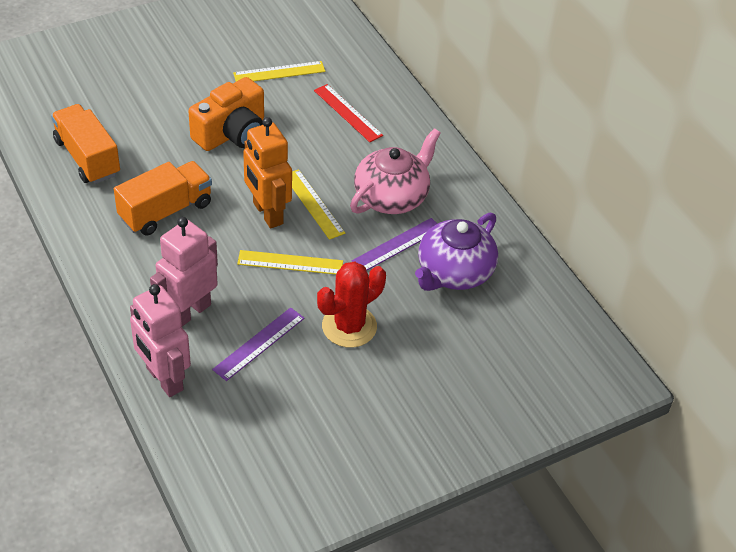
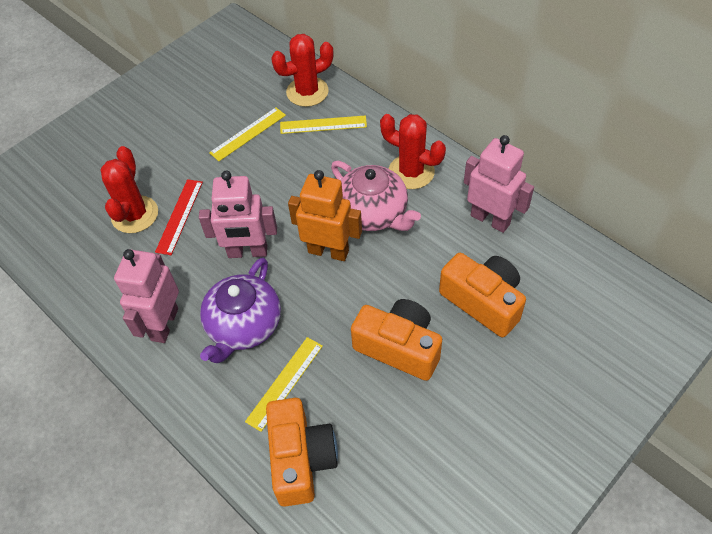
orange camera: 1 -> 3
orange truck: 2 -> 0
pink robot: 2 -> 3
purple ruler: 2 -> 0
red cactus: 1 -> 3

